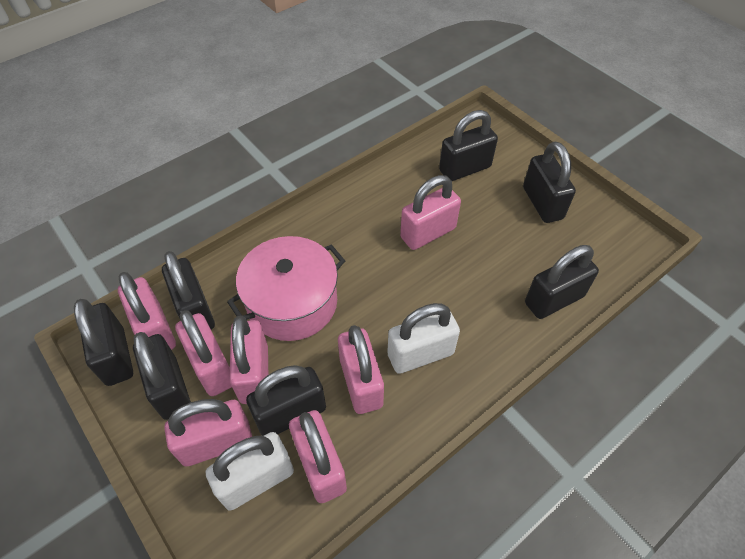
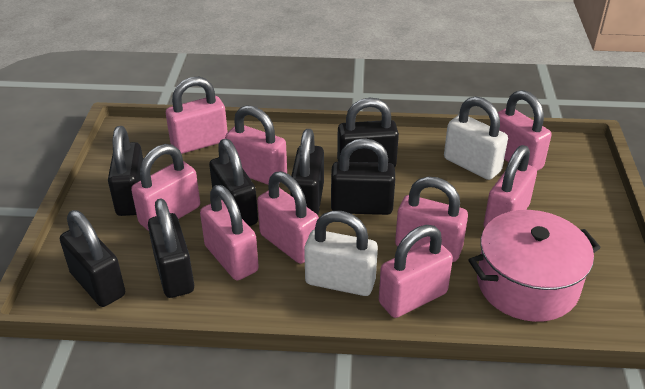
pink padlock: 7 -> 9

